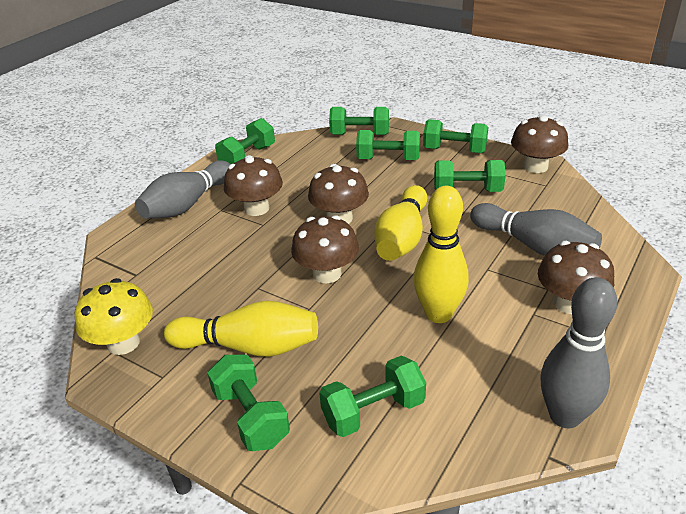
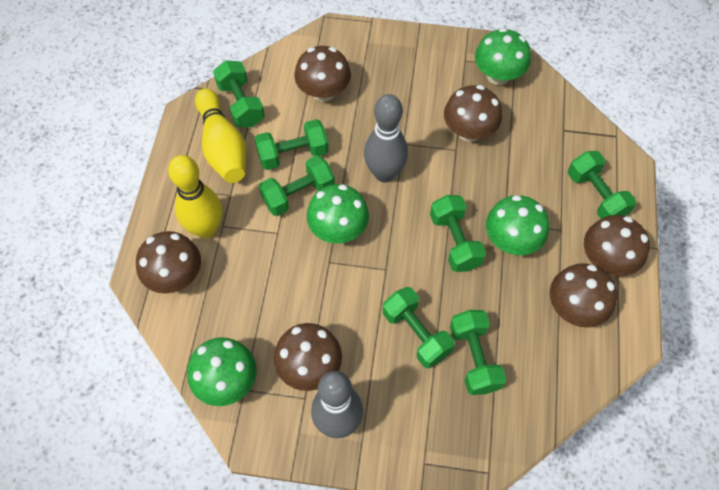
brown mushroom: 5 -> 6
green mushroom: 0 -> 4
grey bowling pin: 3 -> 2
yellow bowling pin: 3 -> 2
yellow mushroom: 1 -> 0

